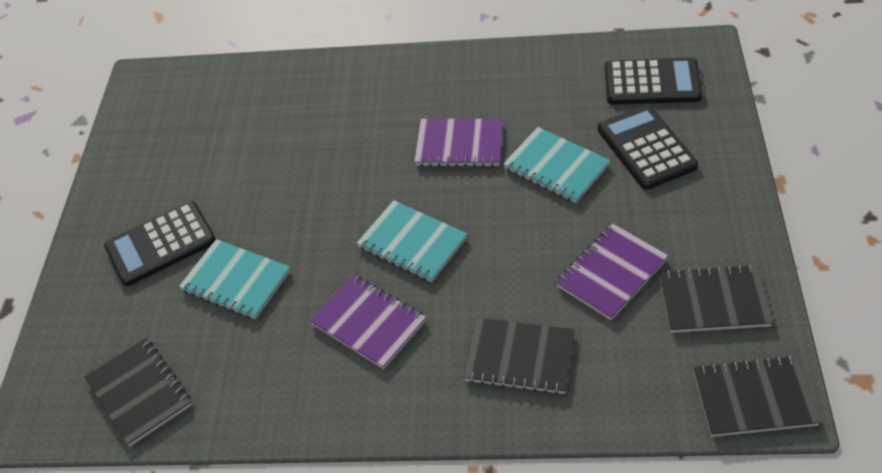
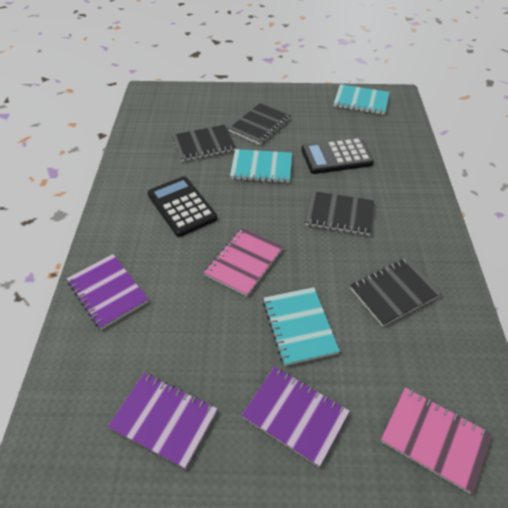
black calculator: 3 -> 2
pink notebook: 0 -> 2

